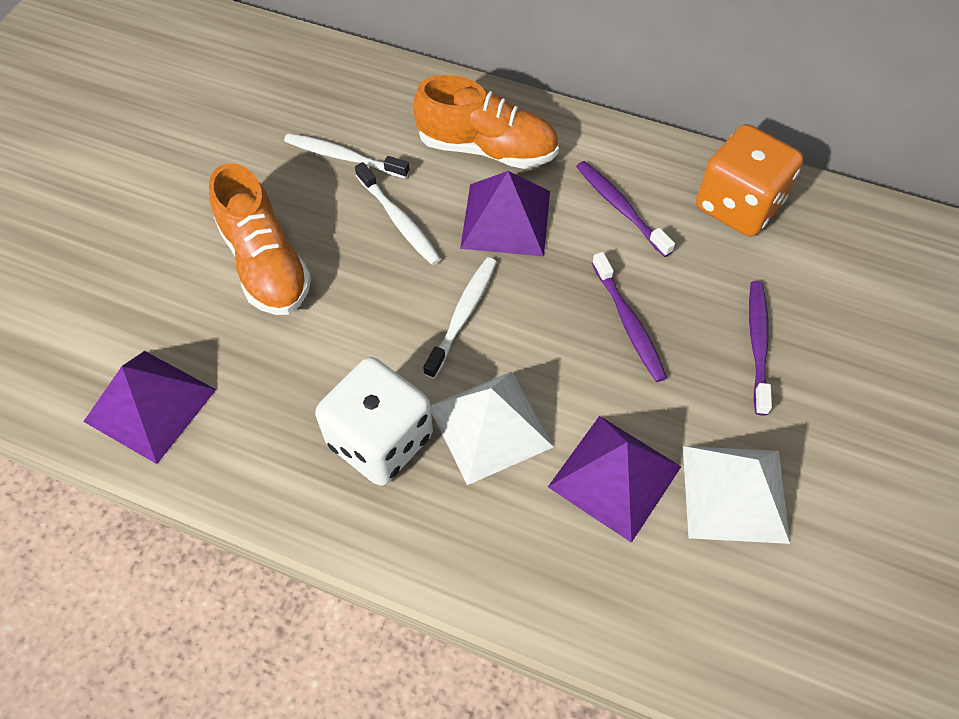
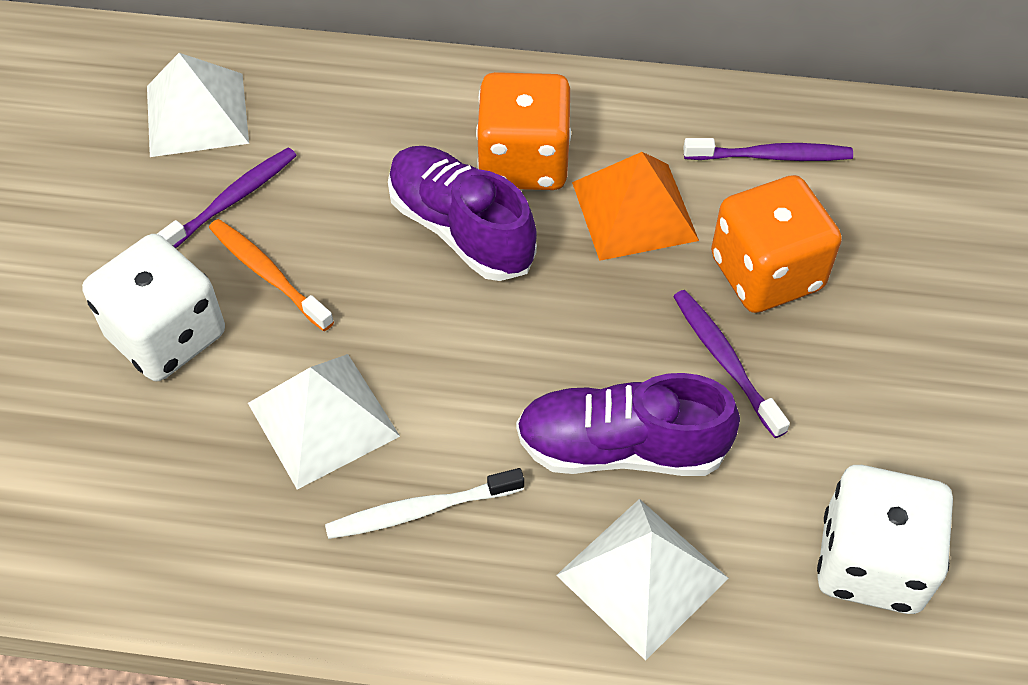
orange dice: 1 -> 2
orange pyramid: 0 -> 1
orange shoe: 2 -> 0
orange toothbrush: 0 -> 1
purple pyramid: 3 -> 0
purple shoe: 0 -> 2
white dice: 1 -> 2
white pyramid: 2 -> 3
white toothbrush: 3 -> 1

